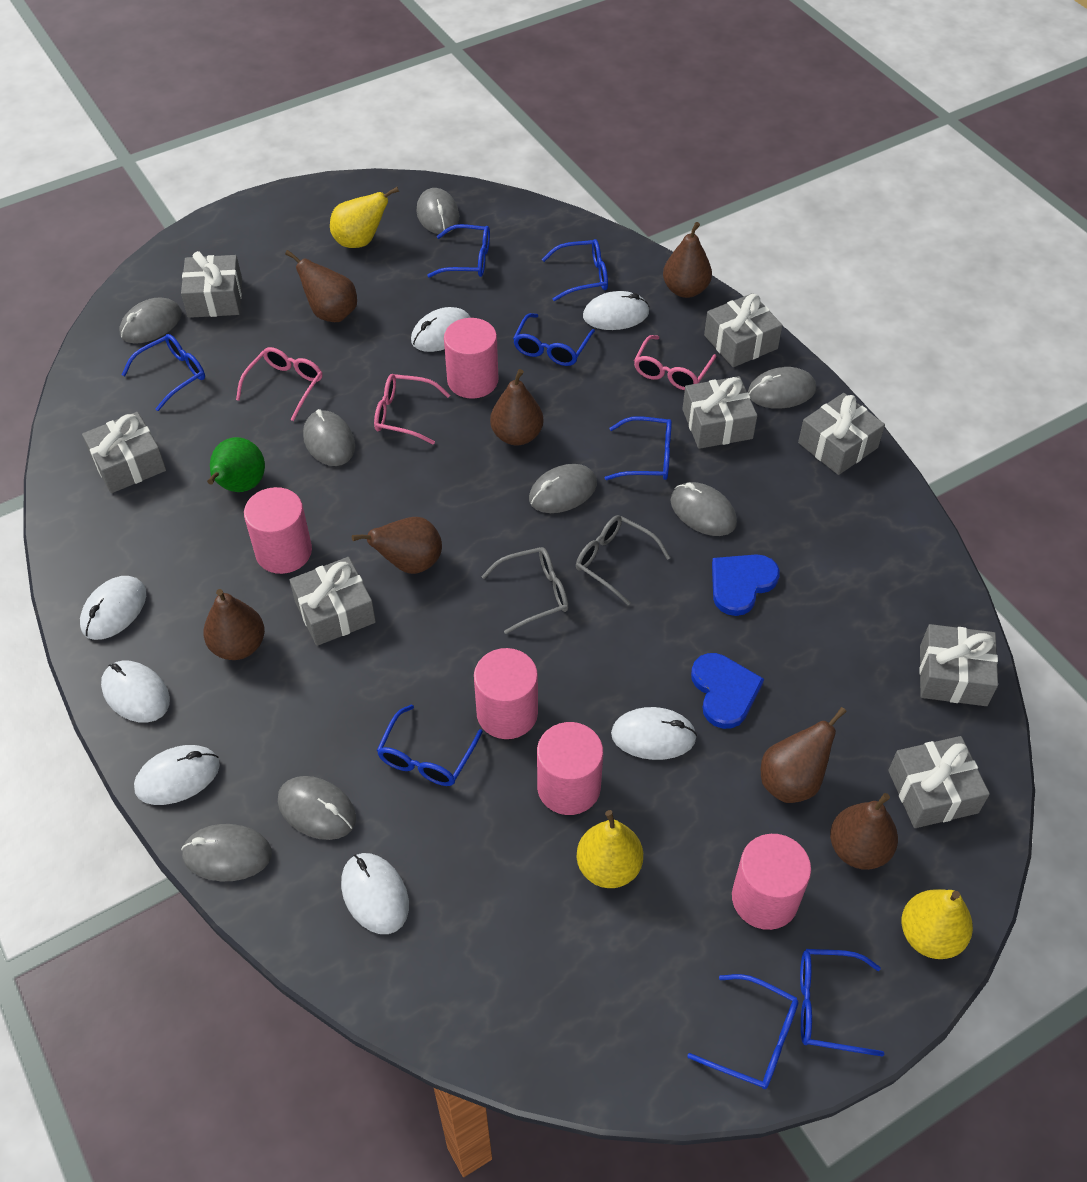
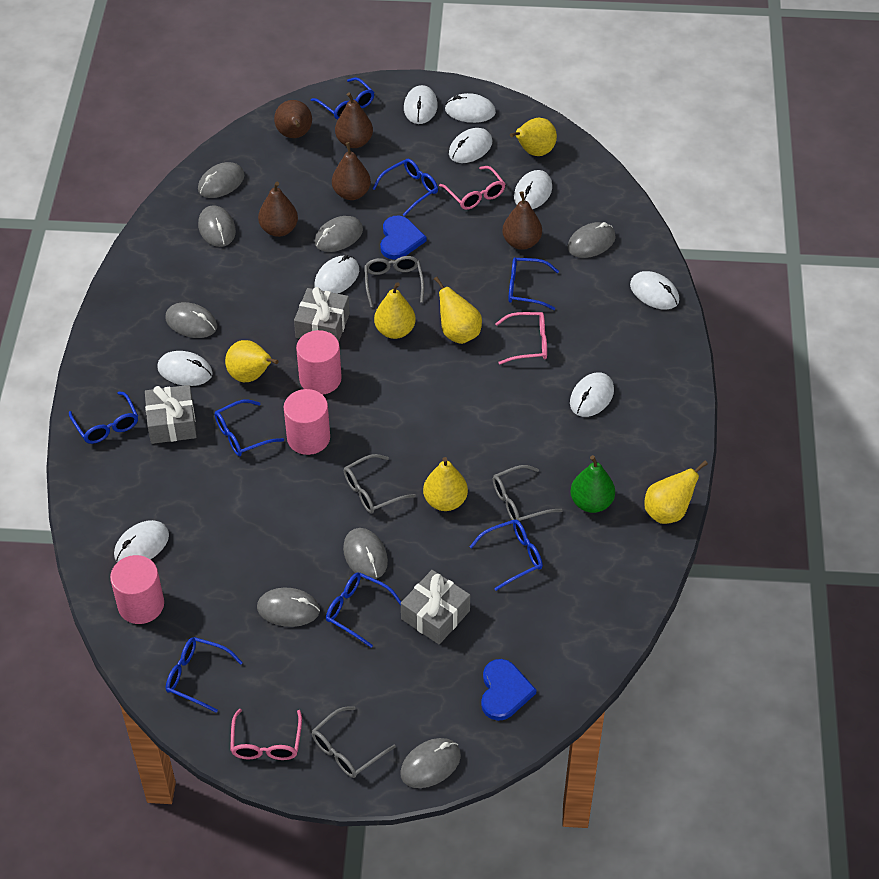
brown pear: 7 -> 5
grey gift: 8 -> 3
grey glasses: 2 -> 4
pink cylinder: 5 -> 3
white mouse: 7 -> 9
yellow pear: 3 -> 6

